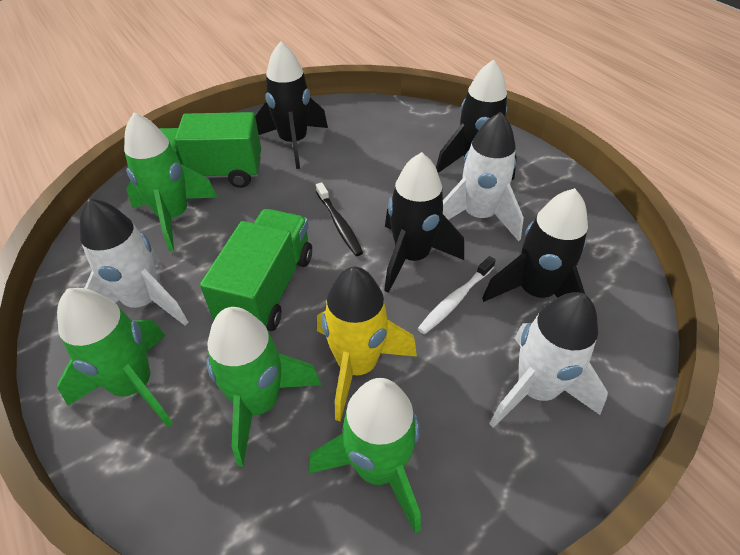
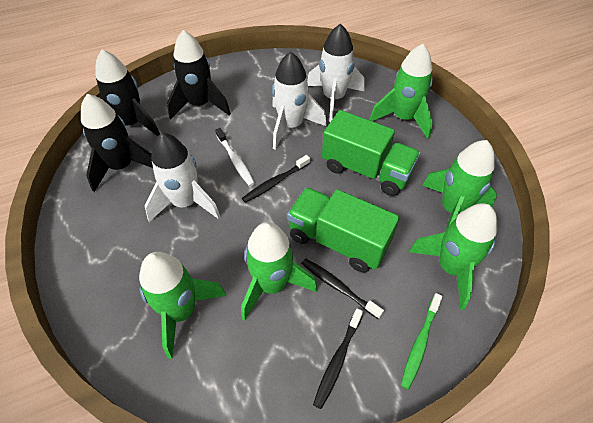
black rocket: 4 -> 3
black toothbrush: 1 -> 3
green rocket: 4 -> 5
green toothbrush: 0 -> 1
yellow rocket: 1 -> 0

